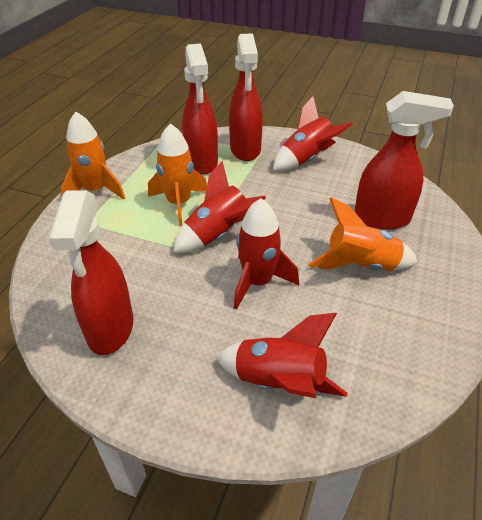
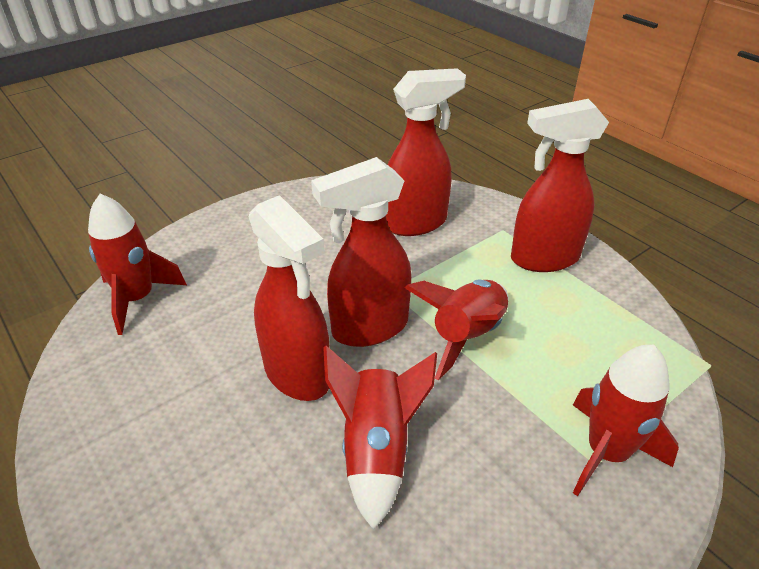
orange rocket: 3 -> 0

